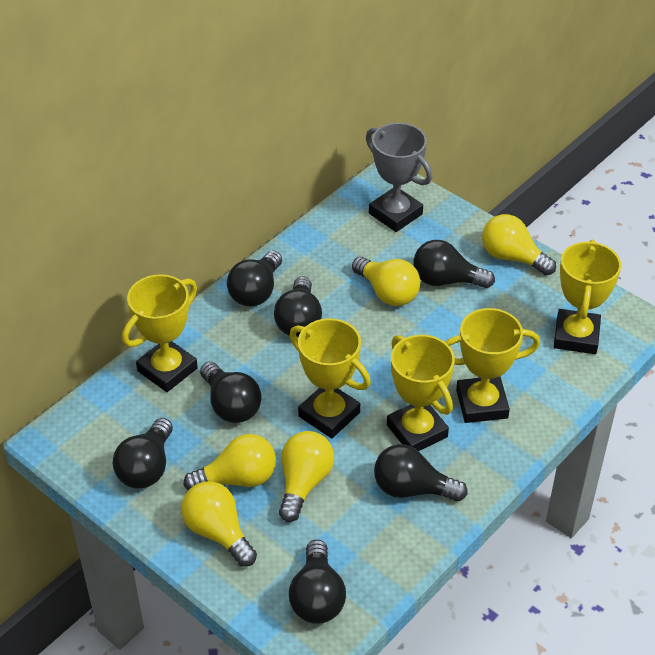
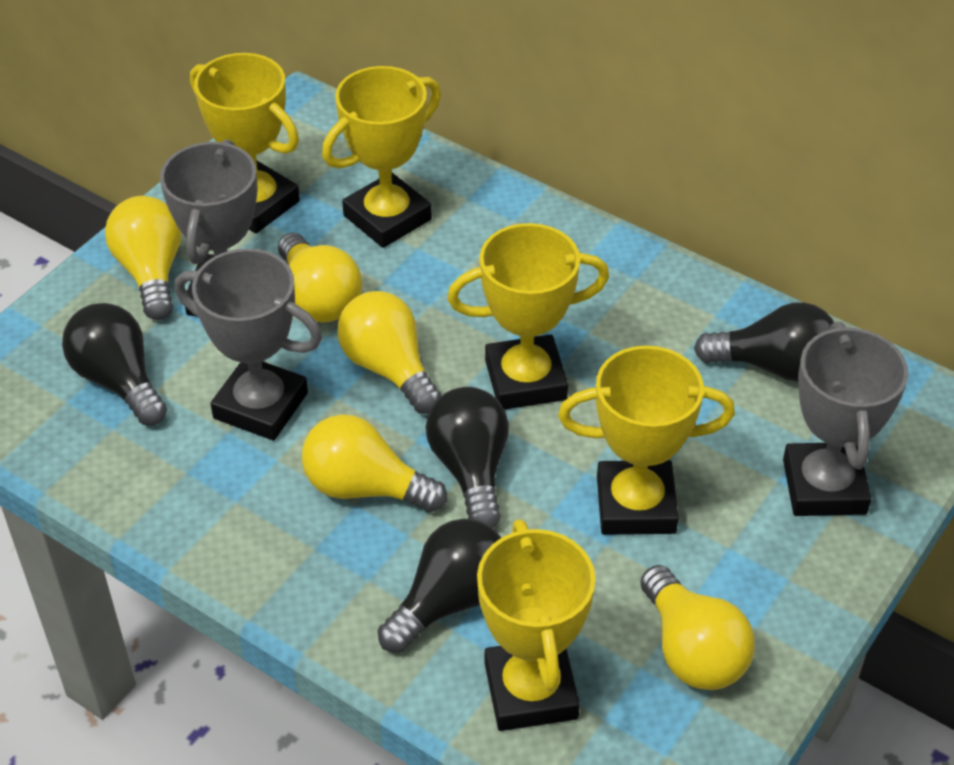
black light bulb: 7 -> 4
grey trophy: 1 -> 3

